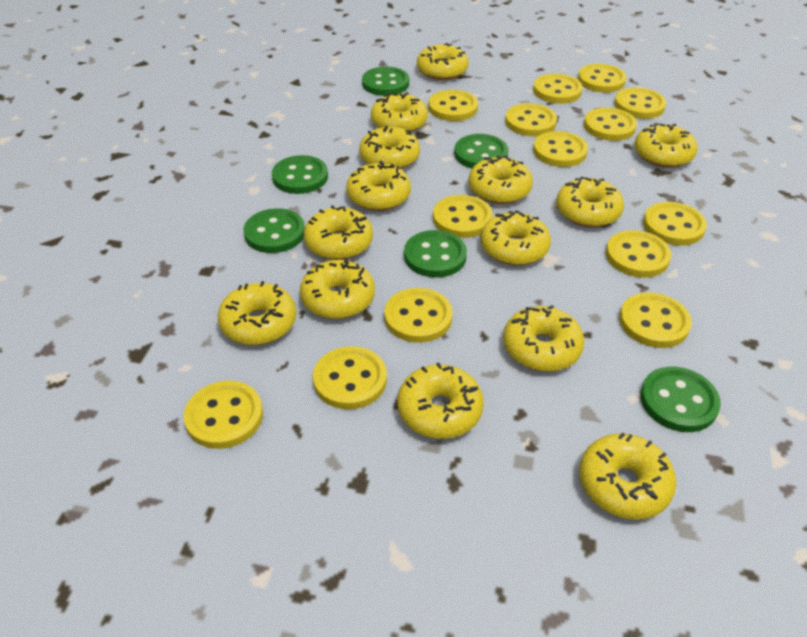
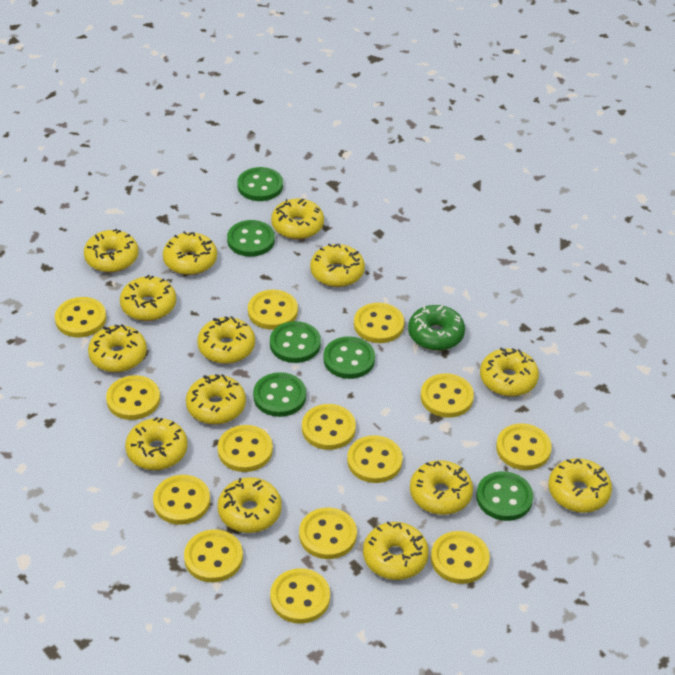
green donut: 0 -> 1

